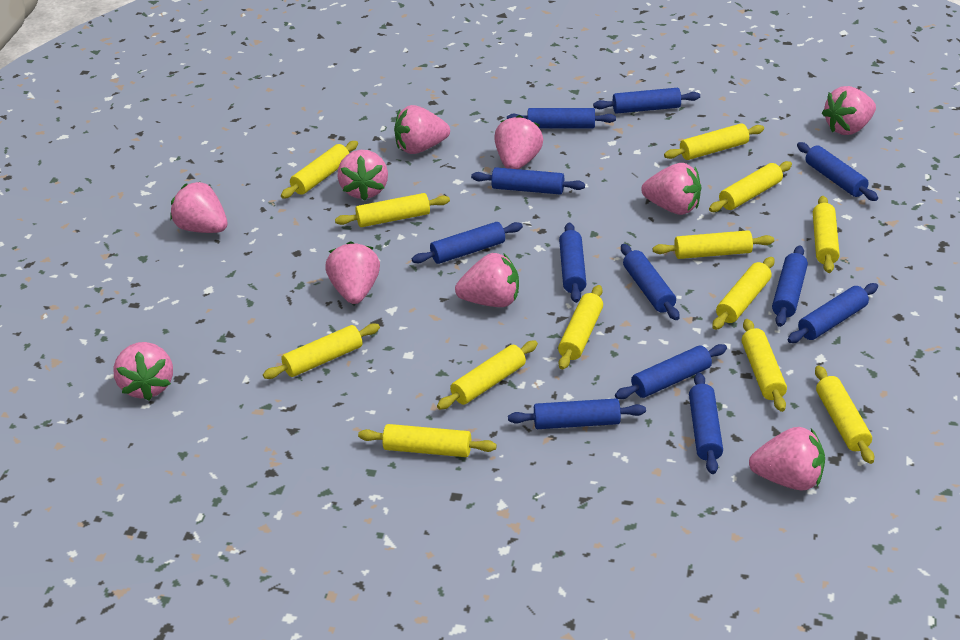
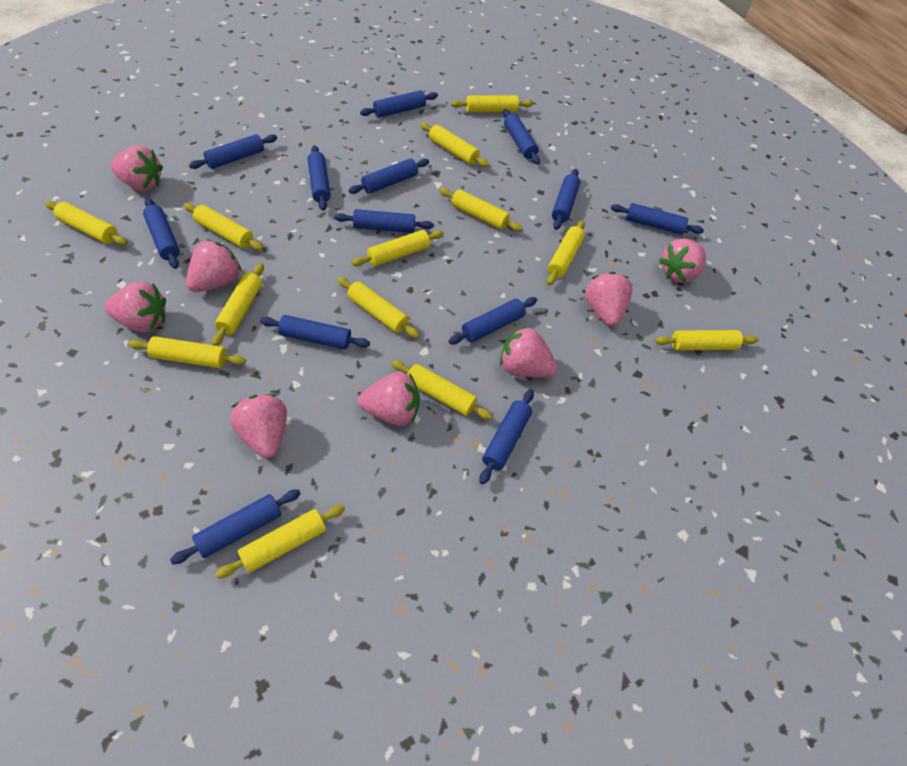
blue rolling pin: 12 -> 13
pink strawberry: 10 -> 8

